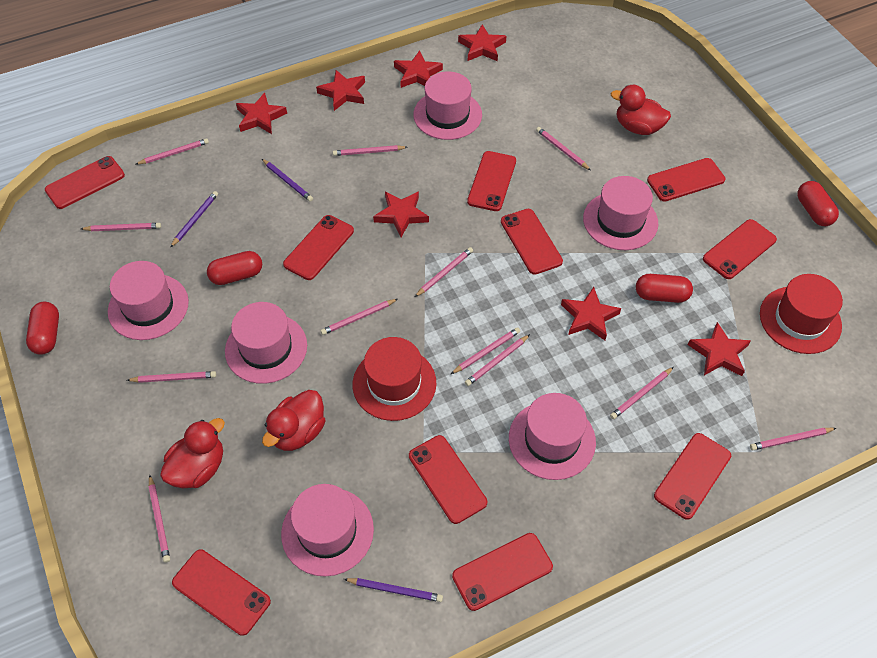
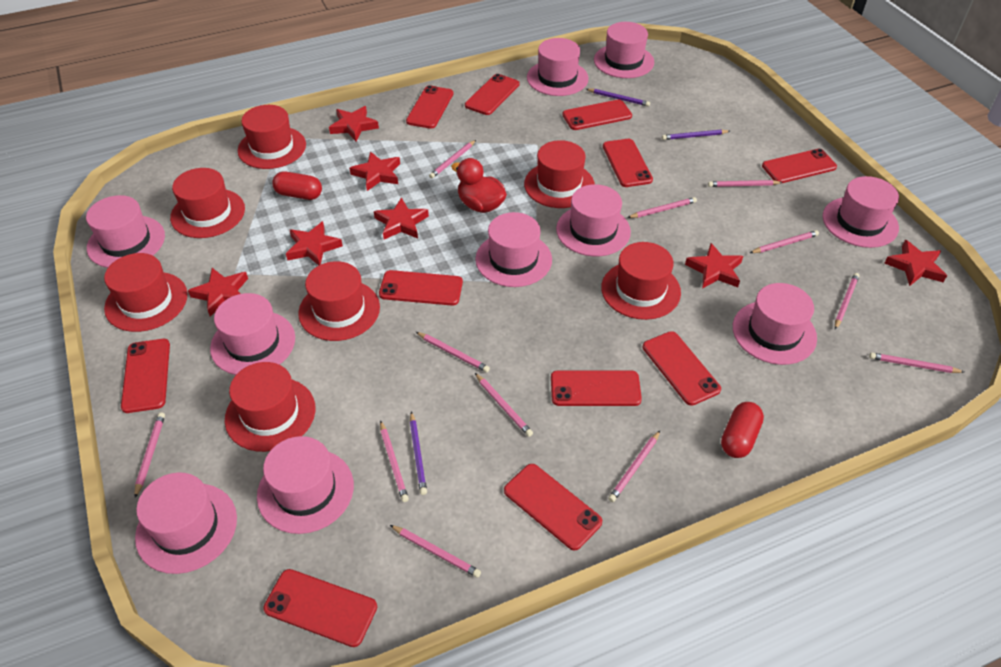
pink hat: 6 -> 10
red capsule: 4 -> 2
red duck: 3 -> 1
red hat: 2 -> 7
red phone: 10 -> 11

